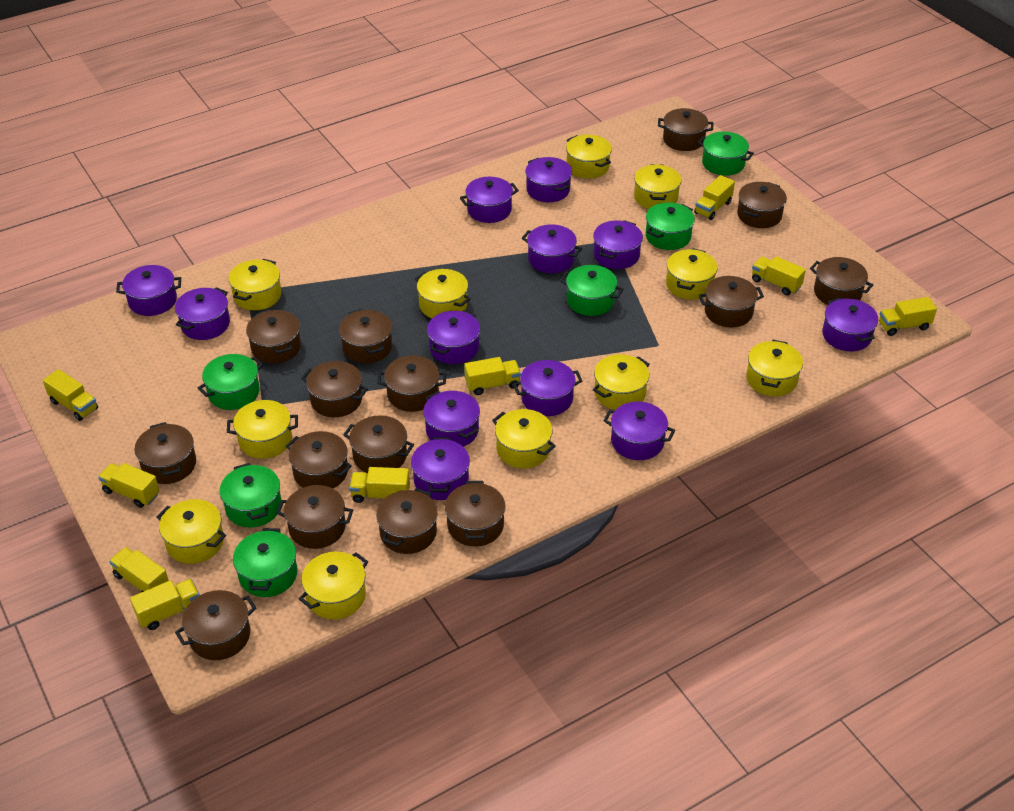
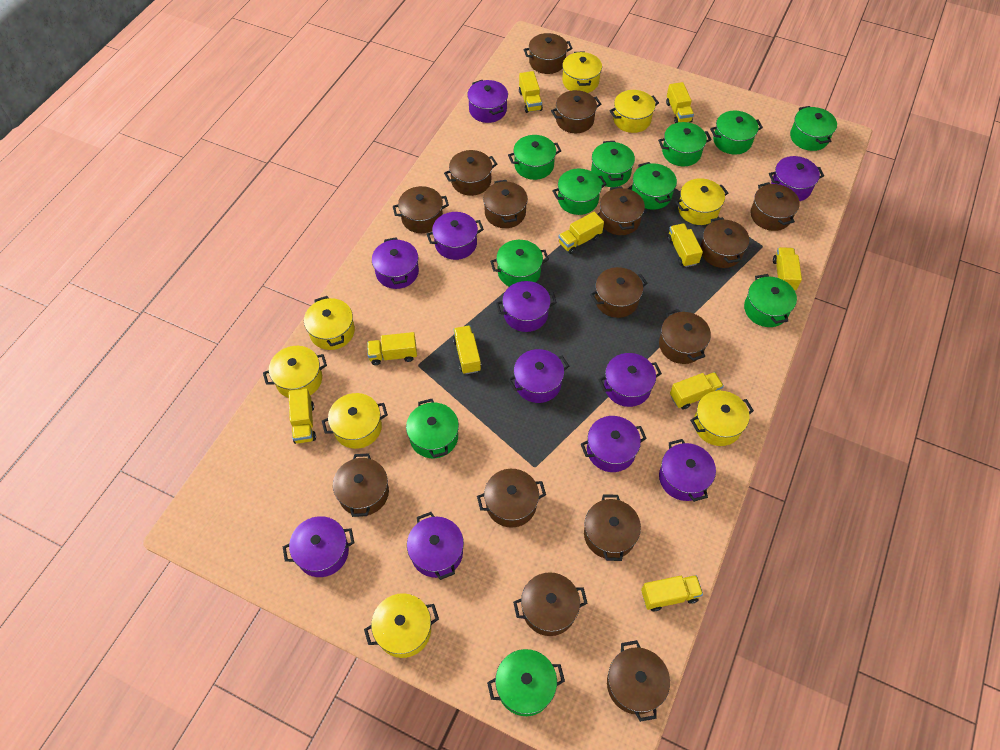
green pot: 6 -> 11
purple pot: 12 -> 11
yellow pot: 11 -> 8
yellow truck: 9 -> 10

